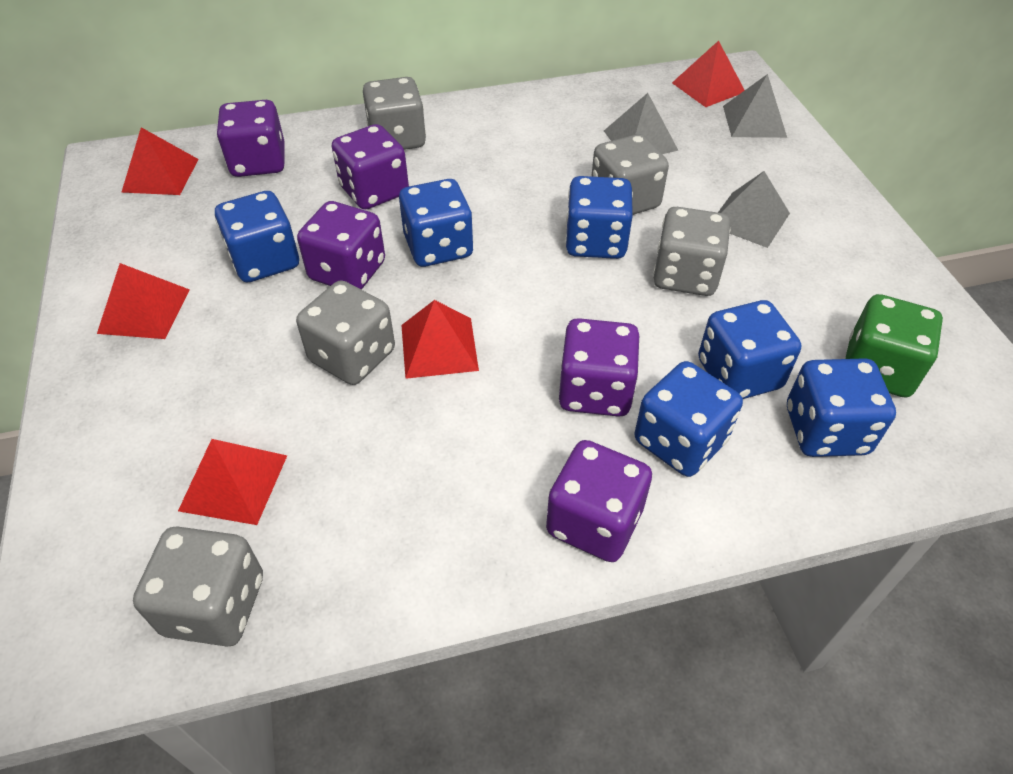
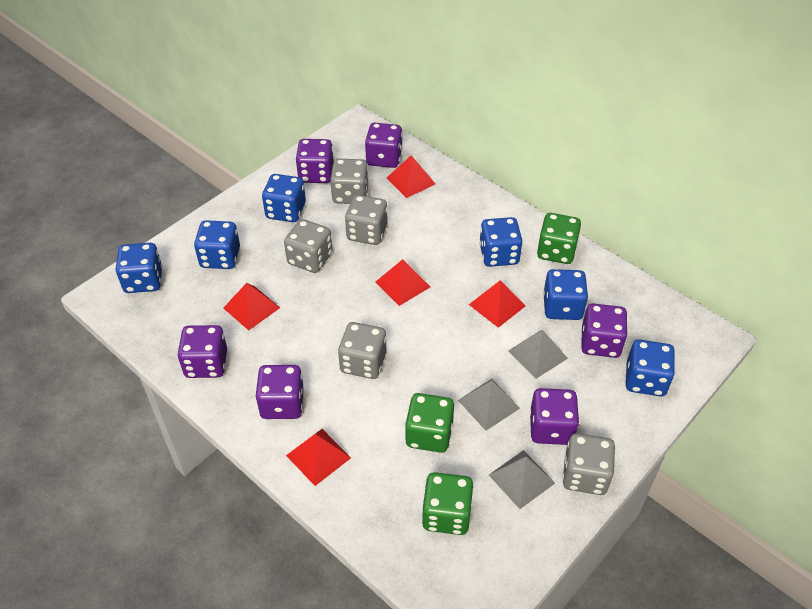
green dice: 1 -> 3
purple dice: 5 -> 6

